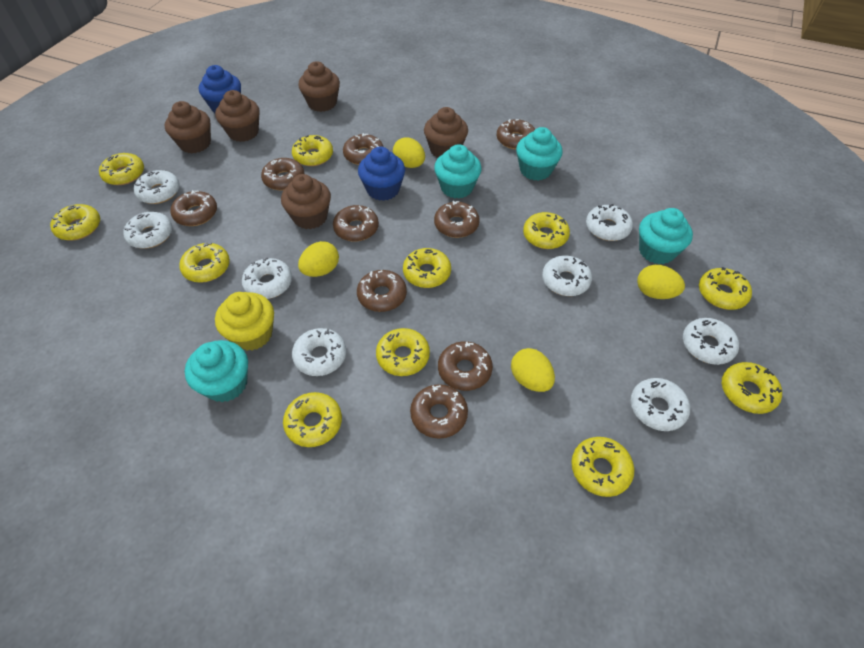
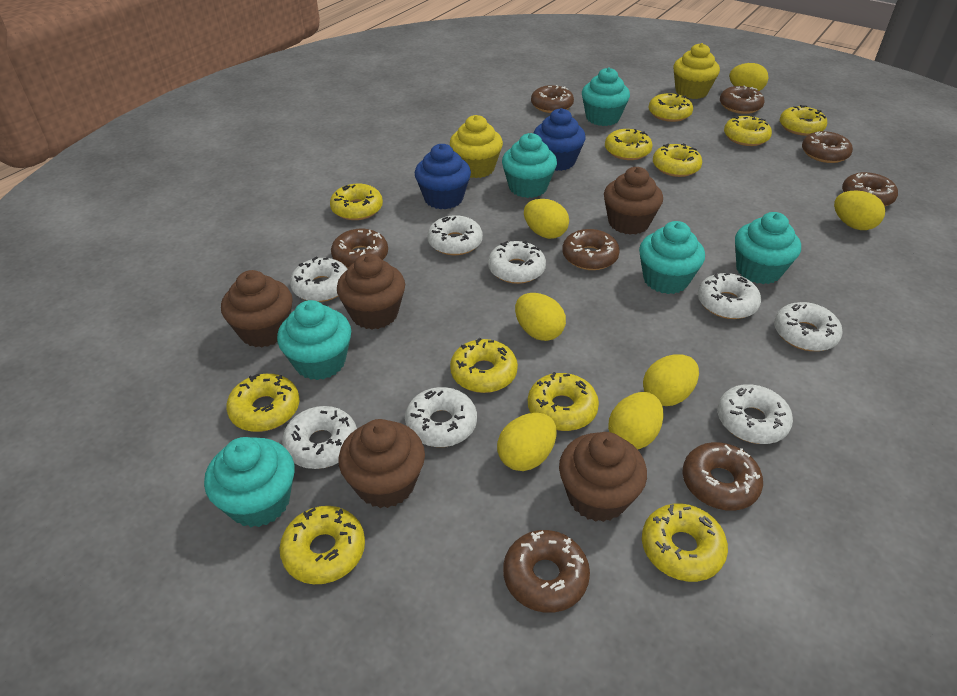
brown donut: 9 -> 8
turquoise cupcake: 4 -> 6
yellow cupcake: 1 -> 2
yellow egg: 4 -> 7

